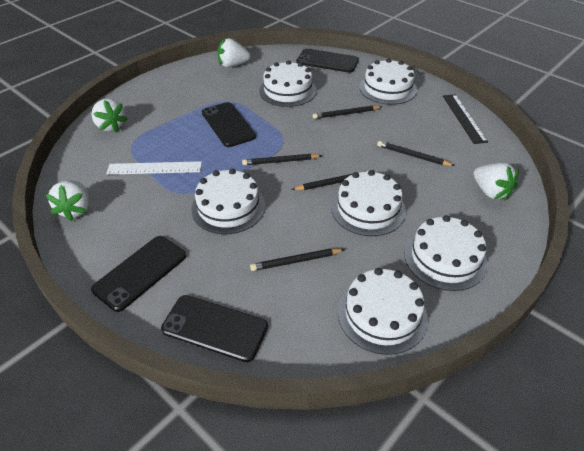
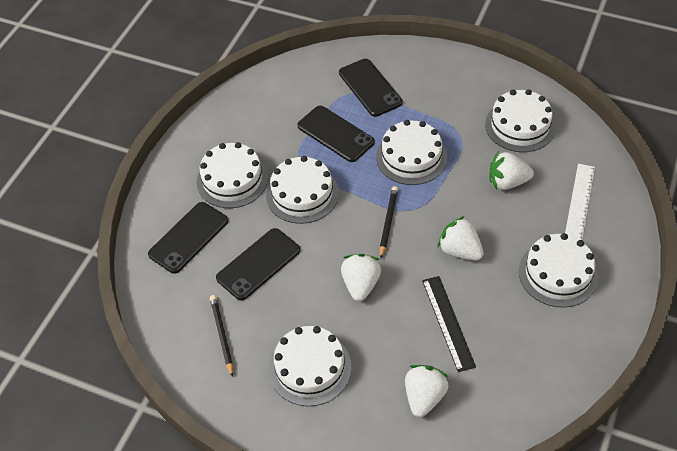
black pencil: 5 -> 2

